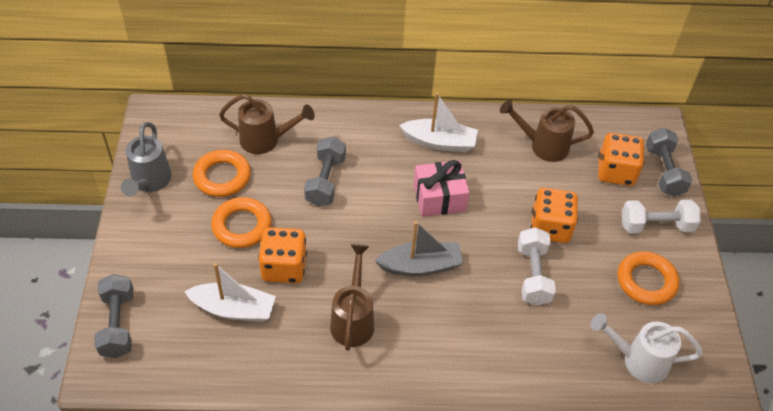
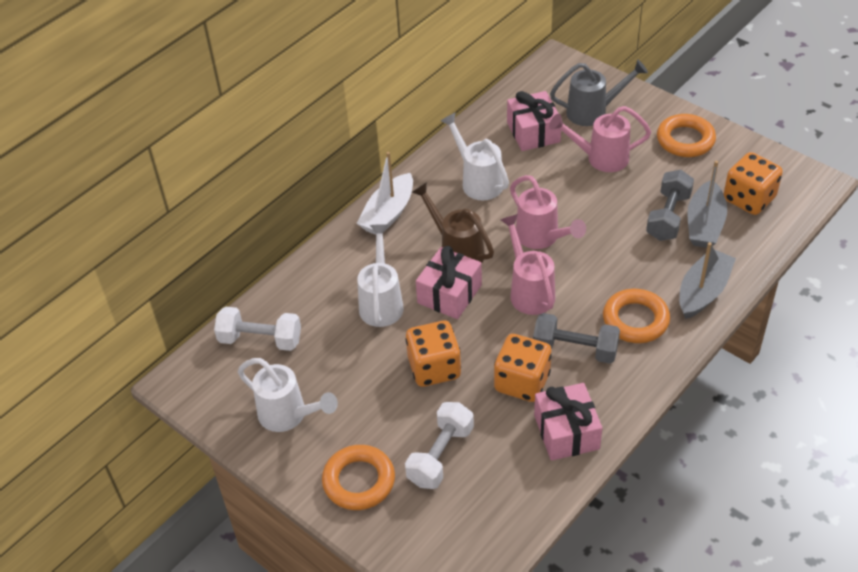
brown watering can: 3 -> 1
grey boat: 1 -> 2
grey dumbbell: 3 -> 2
pink gift: 1 -> 3
pink watering can: 0 -> 3
white boat: 2 -> 1
white watering can: 1 -> 3

